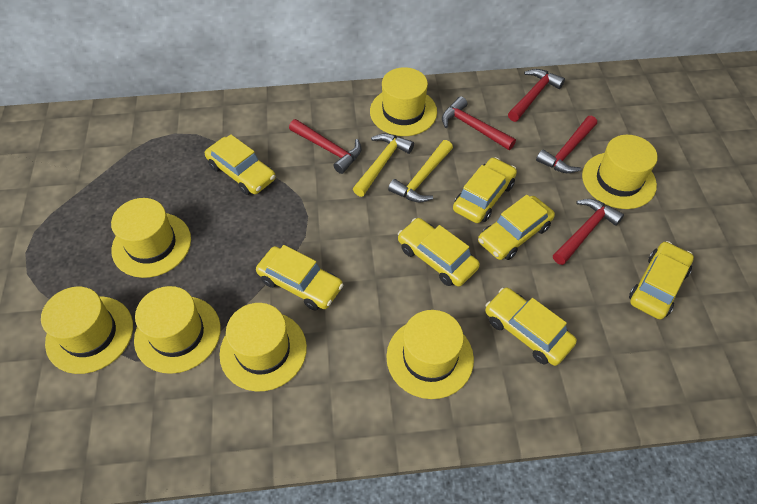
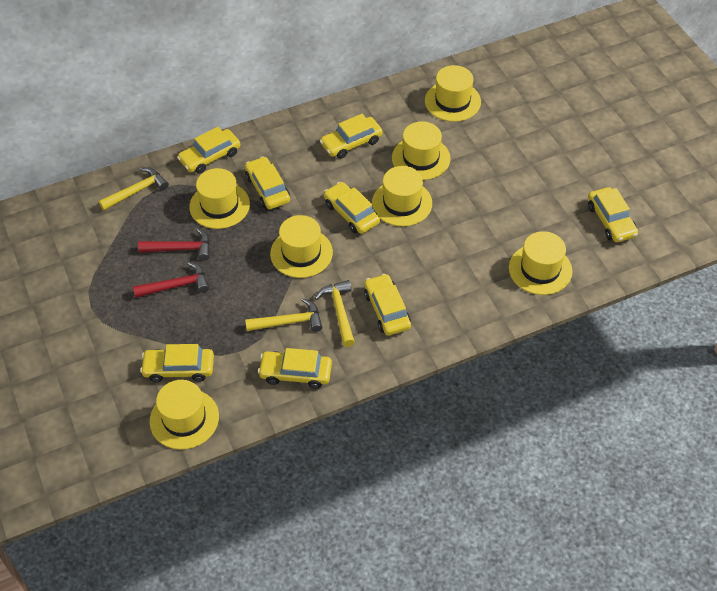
red hammer: 5 -> 2
yellow car: 7 -> 8
yellow hammer: 2 -> 3

